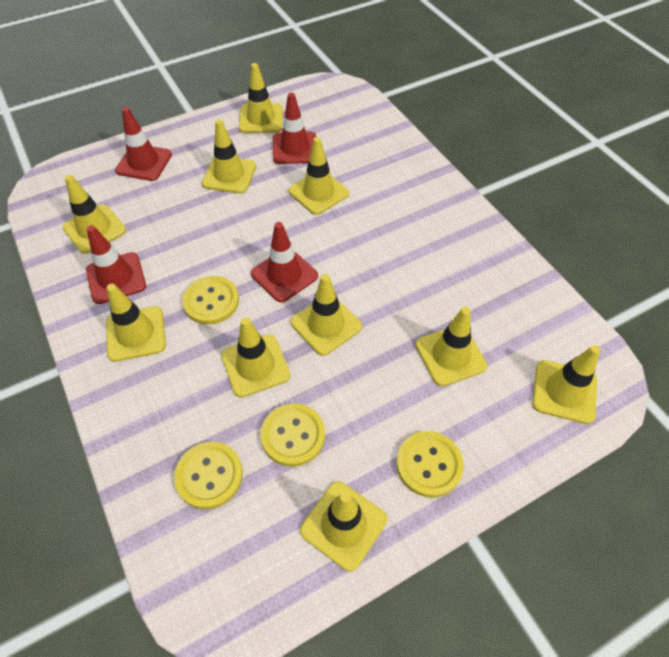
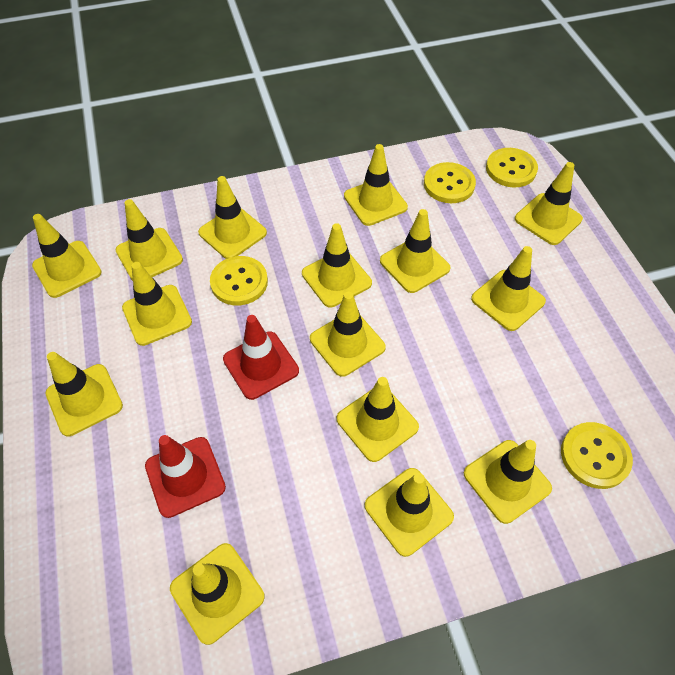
red traffic cone: 4 -> 2
yellow traffic cone: 10 -> 15

